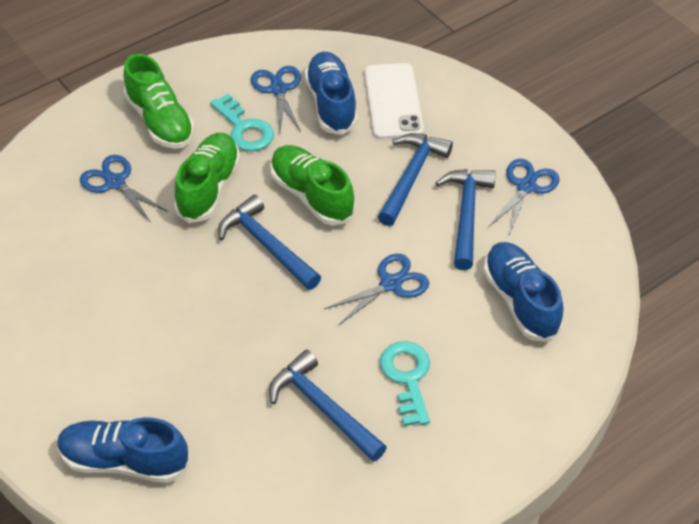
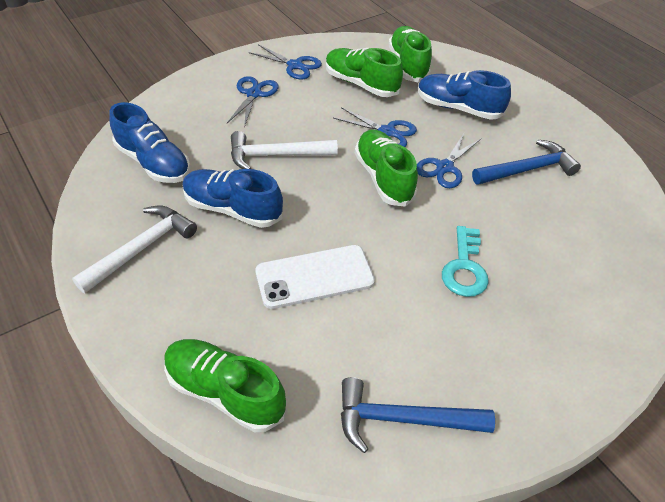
blue hammer: 4 -> 2
green shoe: 3 -> 4
turquoise key: 2 -> 1
white hammer: 0 -> 2

